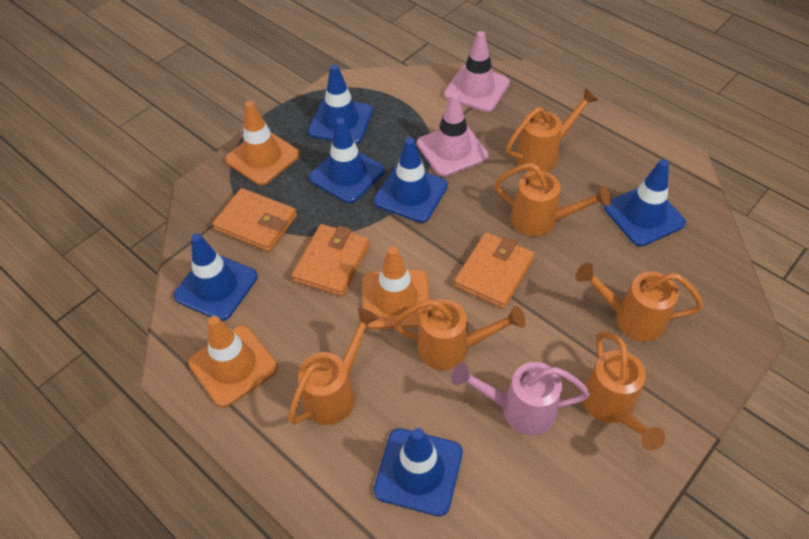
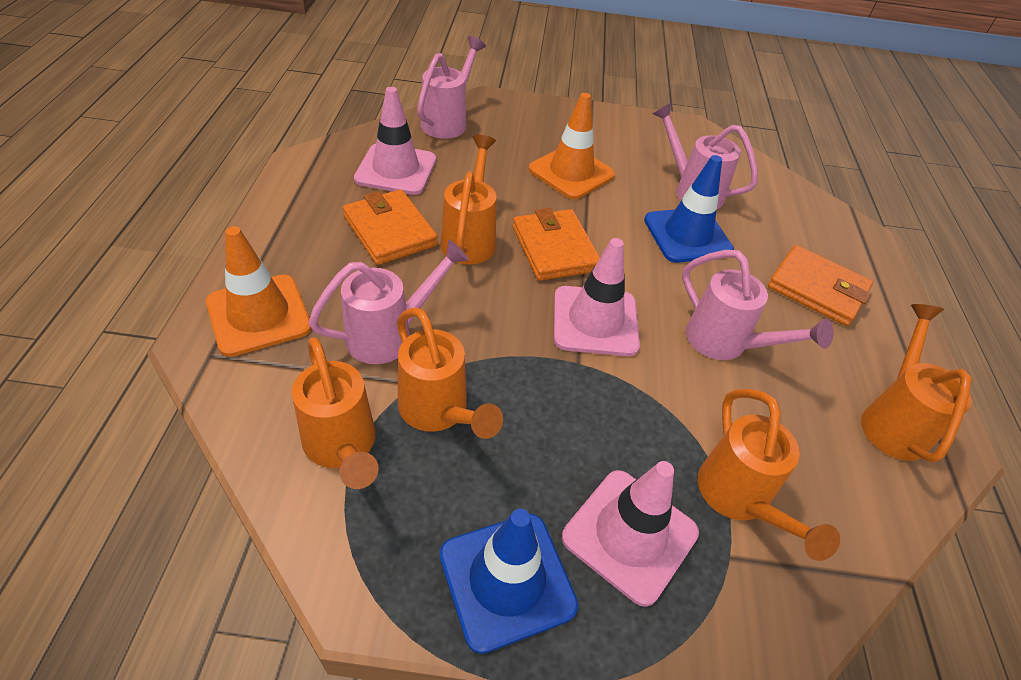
blue traffic cone: 6 -> 2
orange traffic cone: 3 -> 2
orange watering can: 6 -> 5
pink traffic cone: 2 -> 3
pink watering can: 1 -> 4

